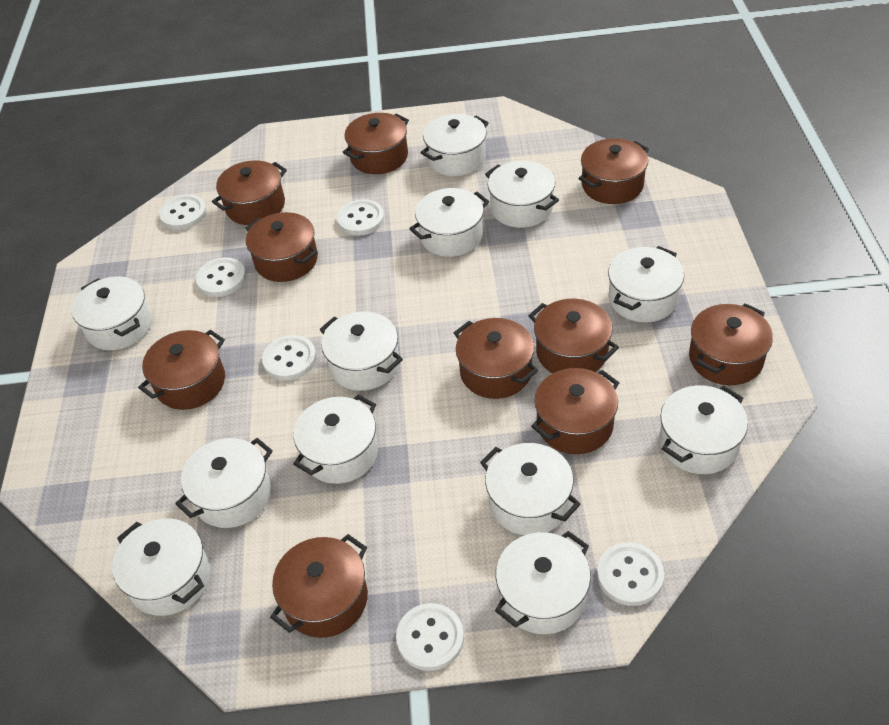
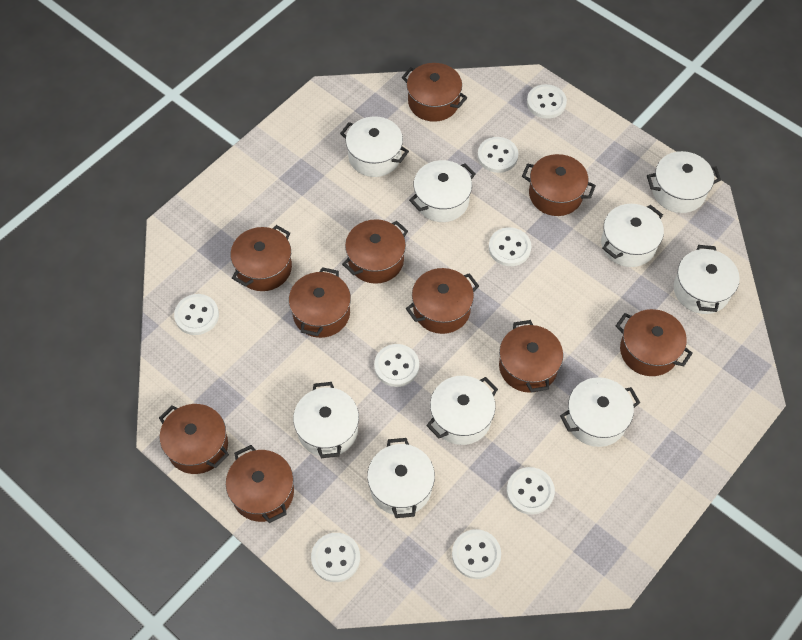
white button: 6 -> 8
white pot: 12 -> 9

